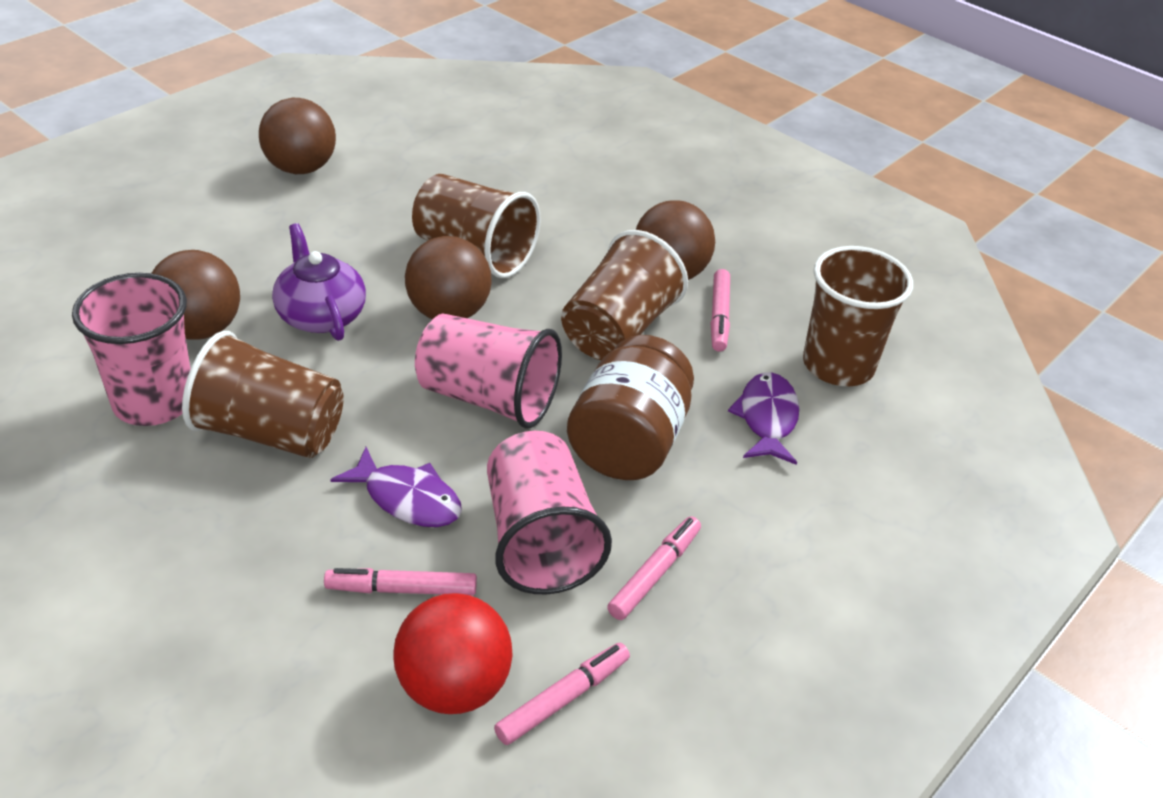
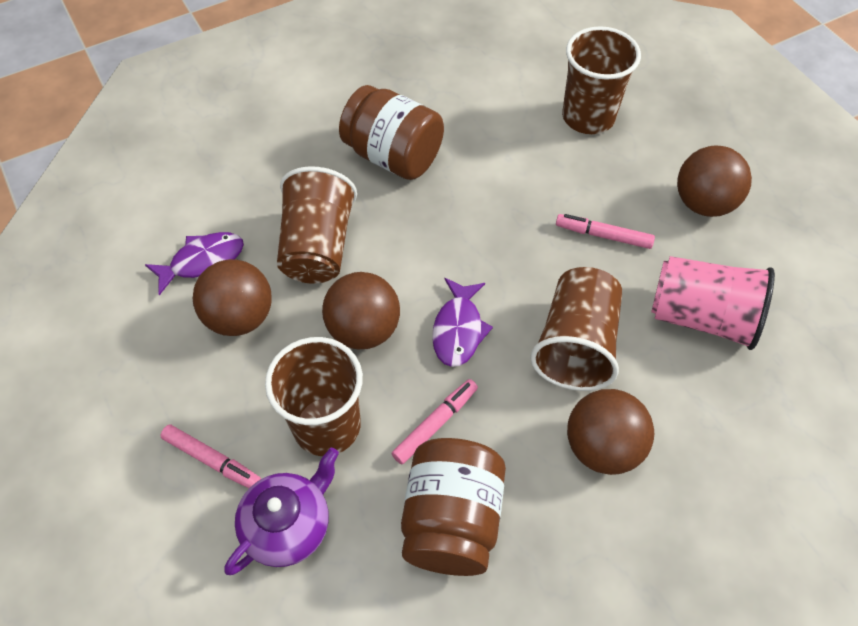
brown jar: 1 -> 2
pink cup: 3 -> 1
pink marker: 4 -> 3
red ball: 1 -> 0

